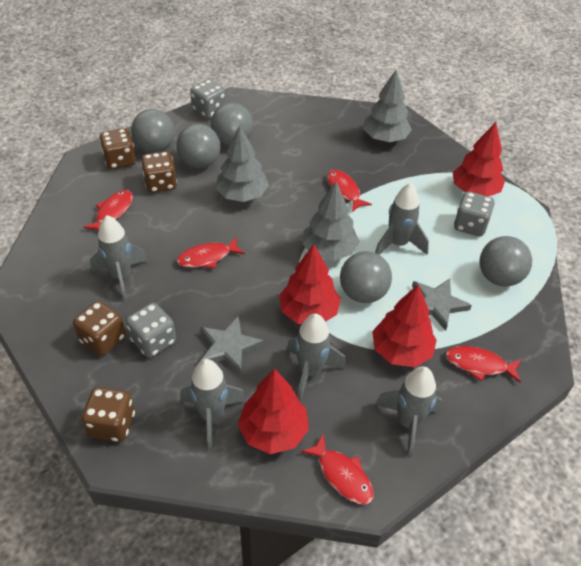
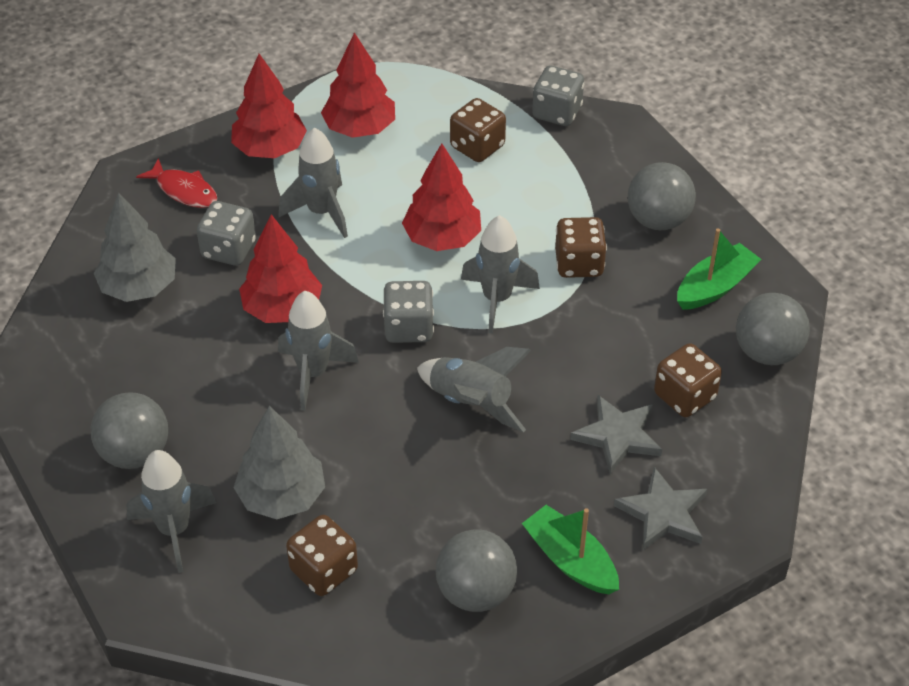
green boat: 0 -> 2
grey ball: 5 -> 4
grey tree: 3 -> 2
red fish: 5 -> 1

